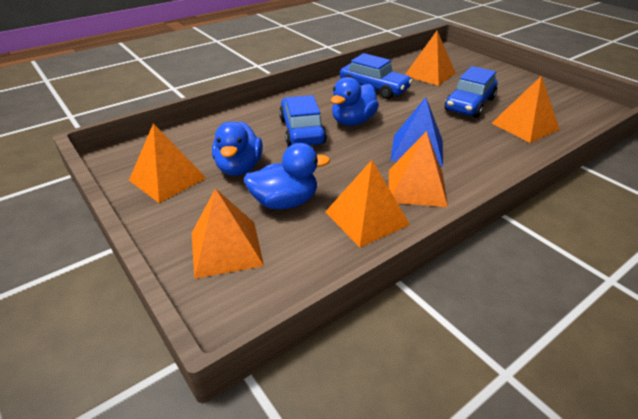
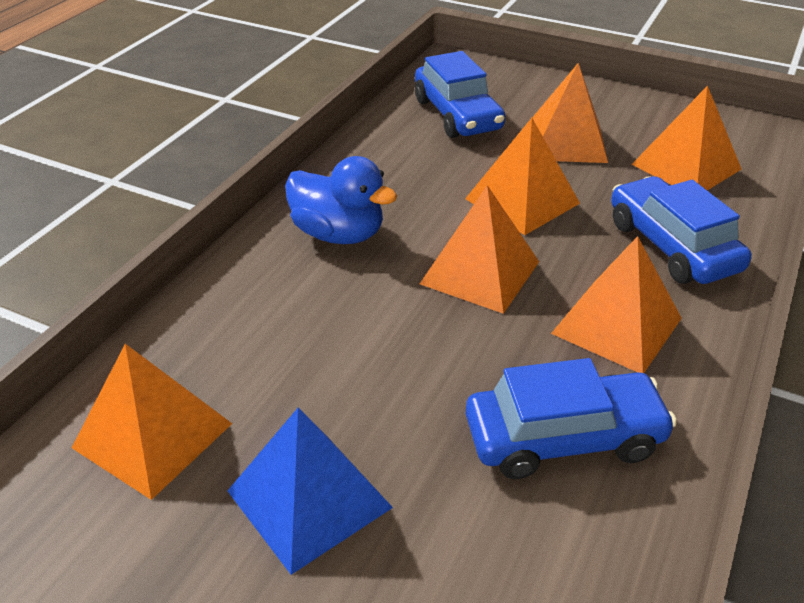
blue duck: 3 -> 1

